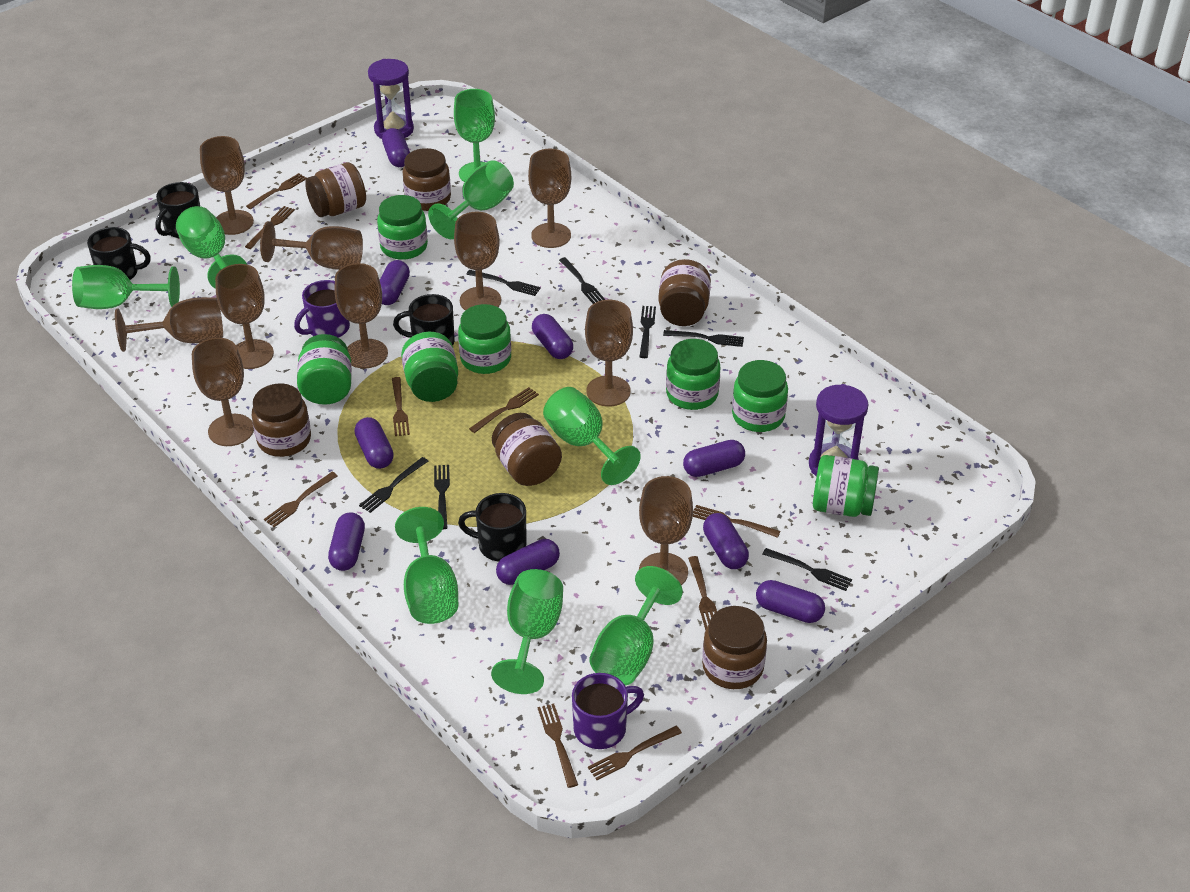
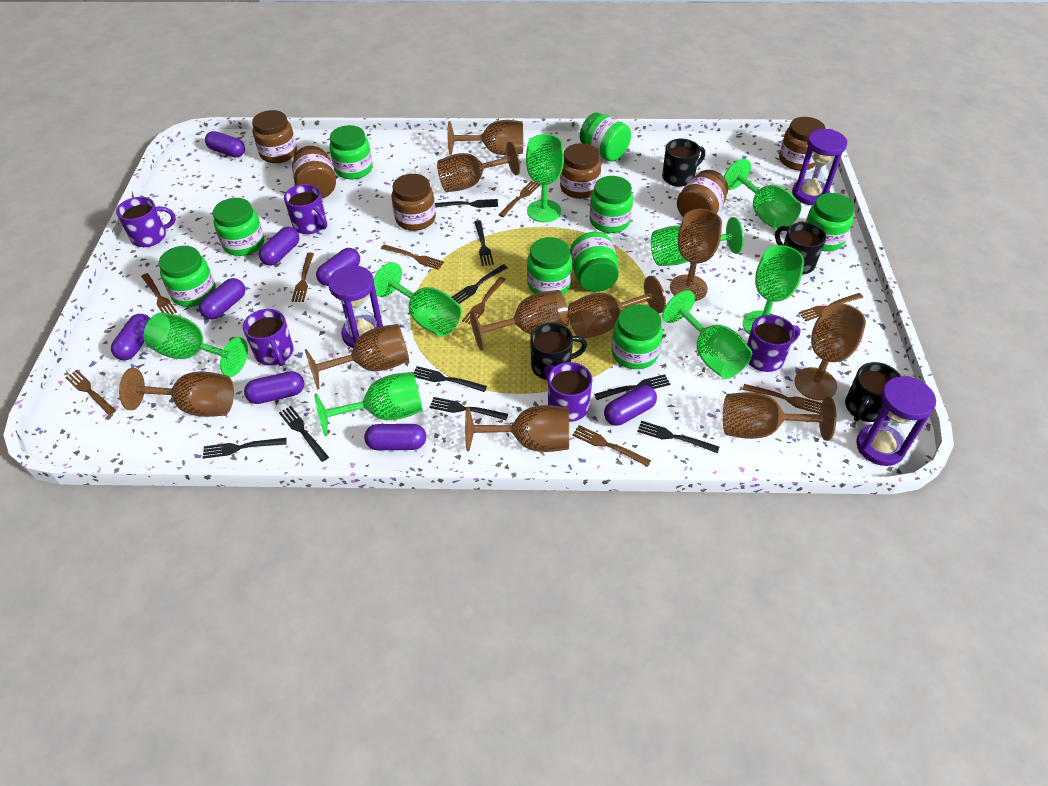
black fork: 7 -> 9
green jar: 7 -> 9
purple capsule: 9 -> 8
purple hourglass: 2 -> 3
purple mug: 2 -> 5

